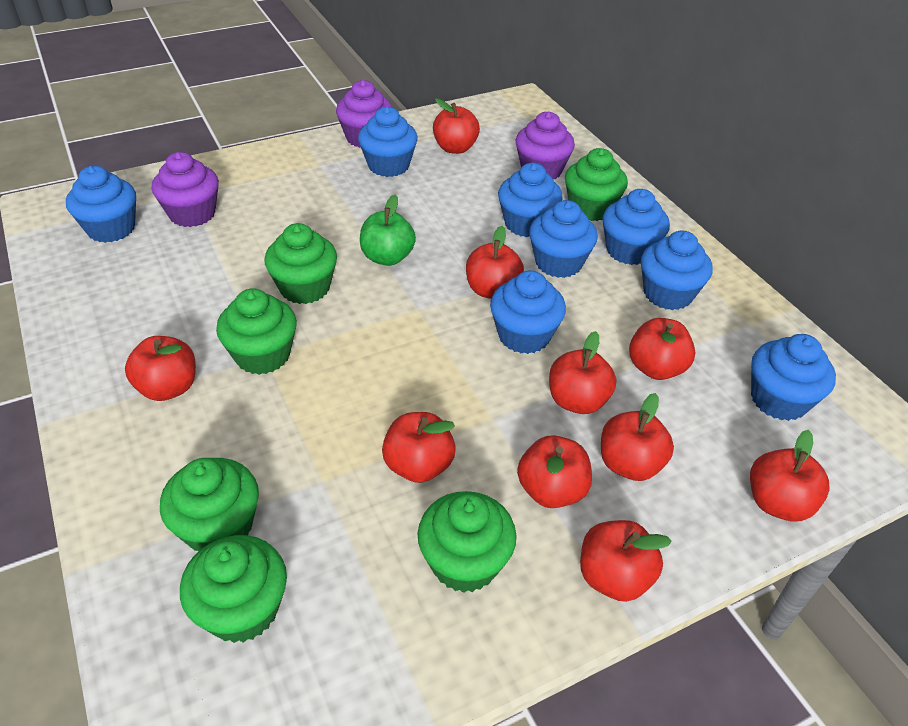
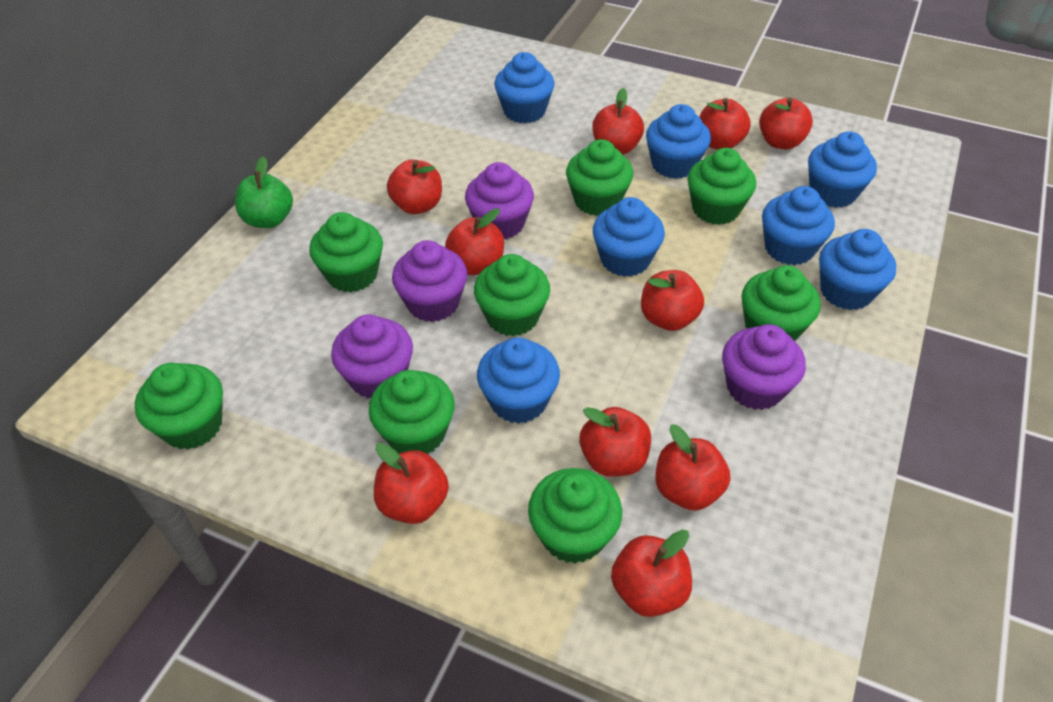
blue cupcake: 8 -> 7
green cupcake: 6 -> 8
purple cupcake: 3 -> 4

